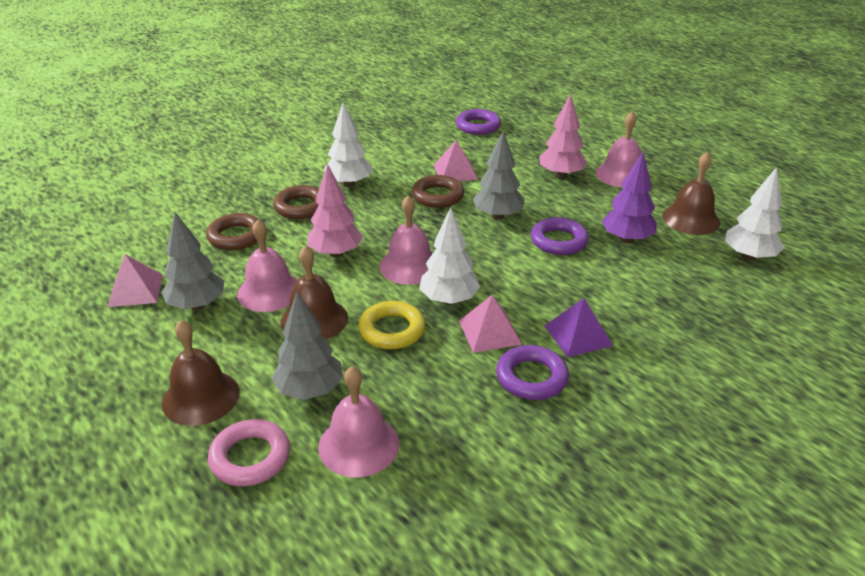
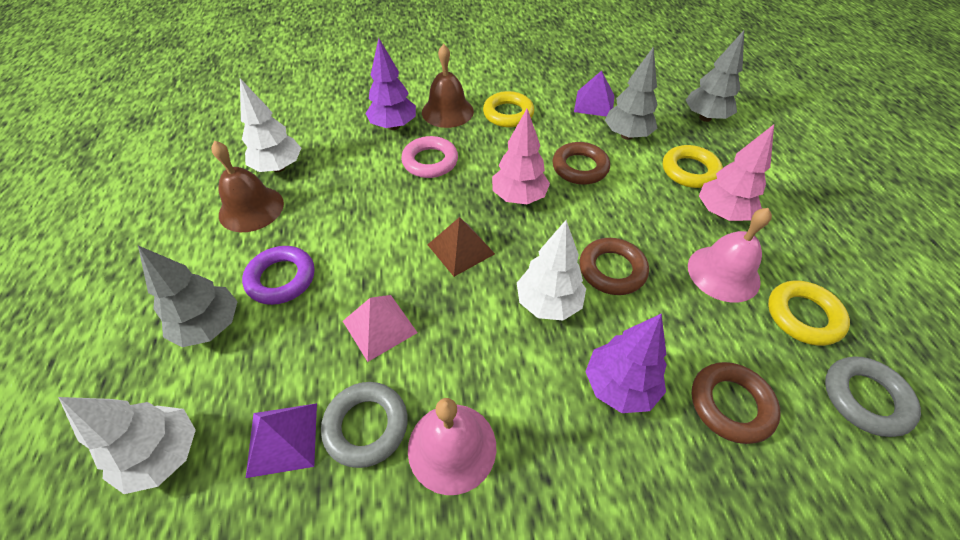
brown bell: 3 -> 2
brown pyramid: 0 -> 1
grey ring: 0 -> 2
pink bell: 4 -> 2
pink pyramid: 3 -> 1
purple pyramid: 1 -> 2
purple ring: 3 -> 1
purple tree: 1 -> 2
yellow ring: 1 -> 3

